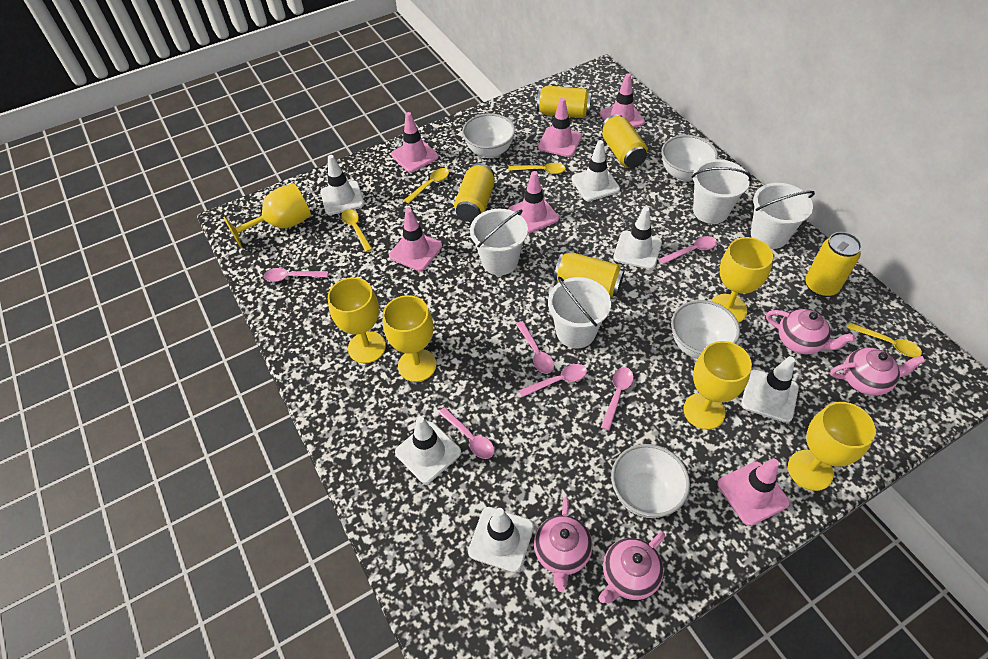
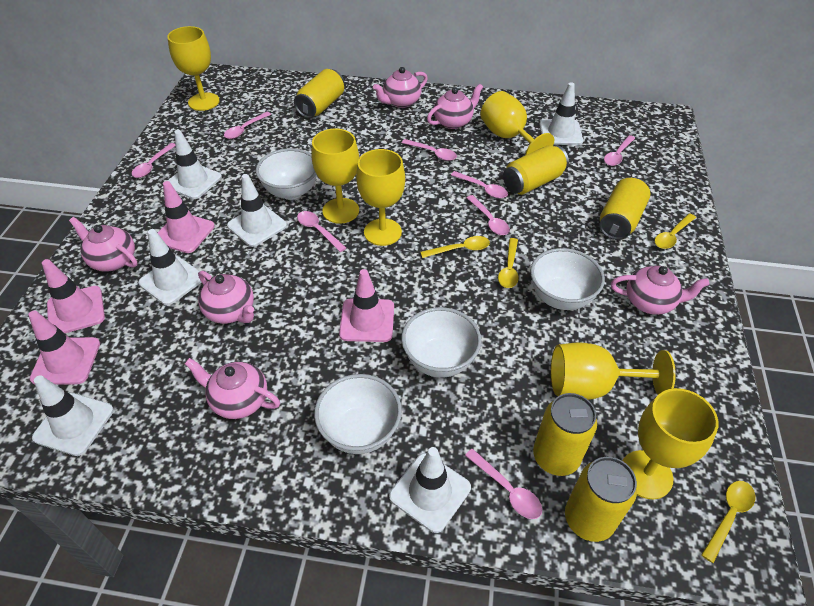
pink spoon: 6 -> 8
pink teapot: 4 -> 6
pink traffic cone: 6 -> 4
white bucket: 4 -> 0

